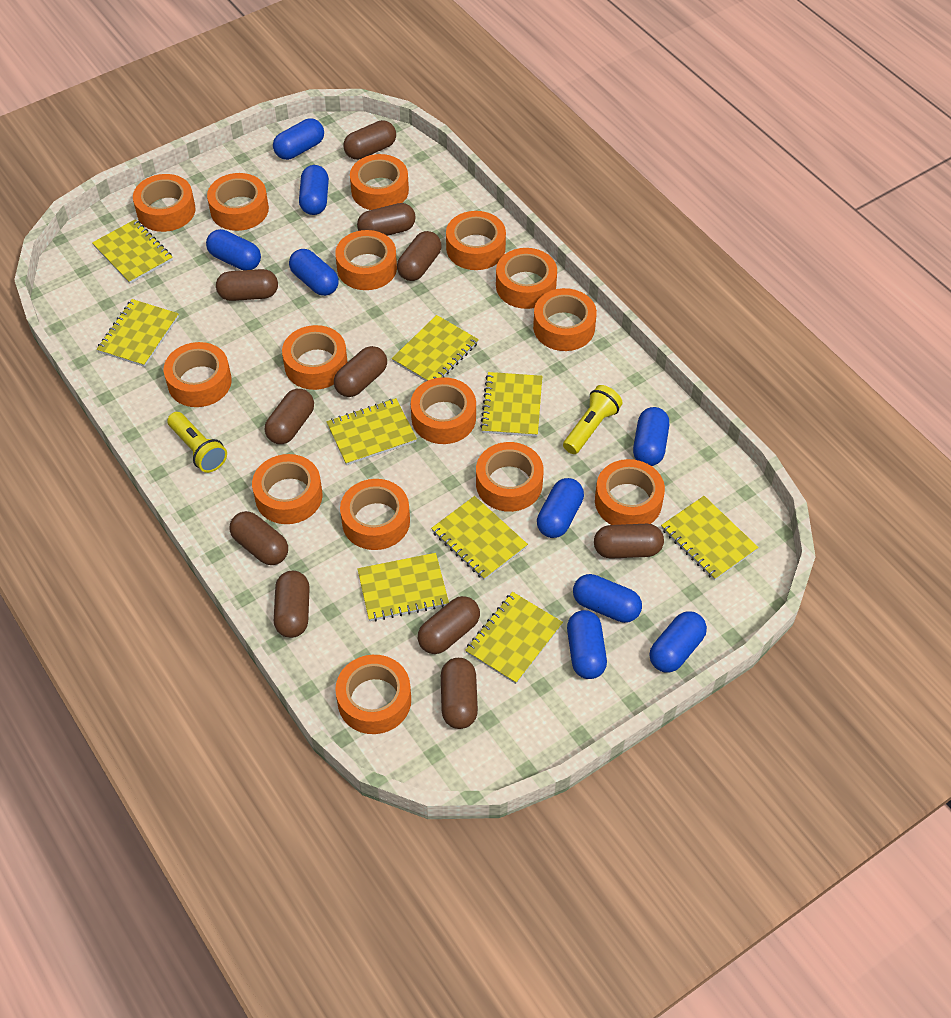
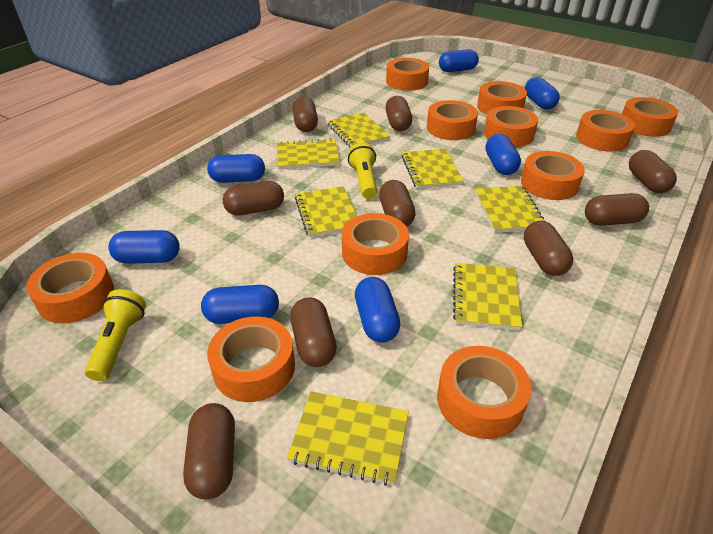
blue capsule: 9 -> 7
brown capsule: 11 -> 9
orange tape: 15 -> 11
yellow notebook: 9 -> 7

